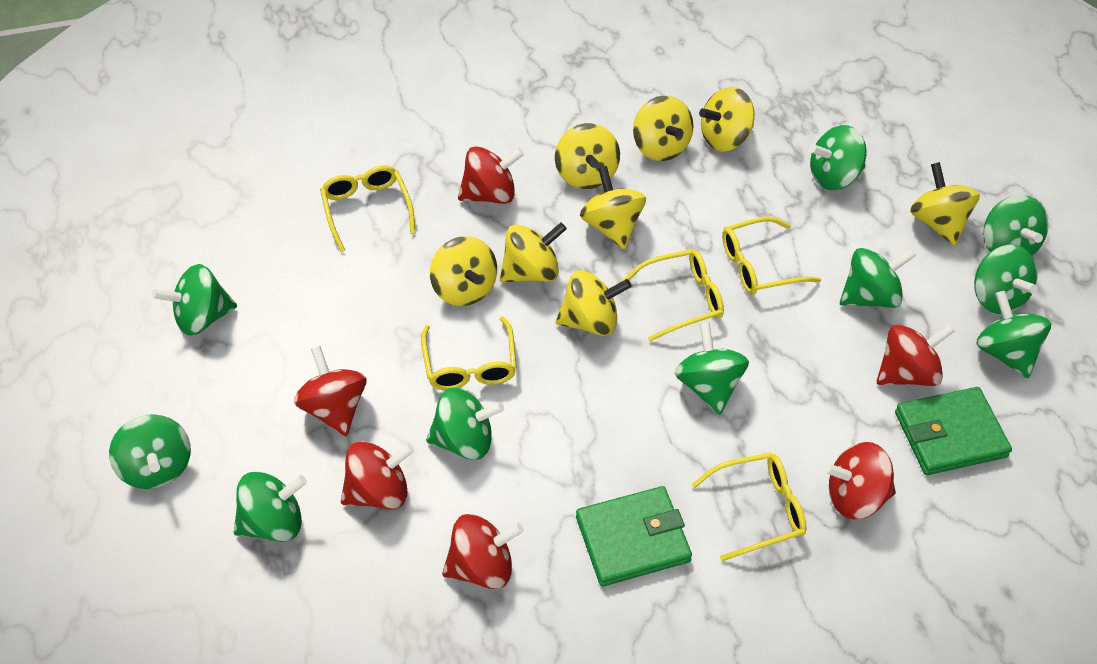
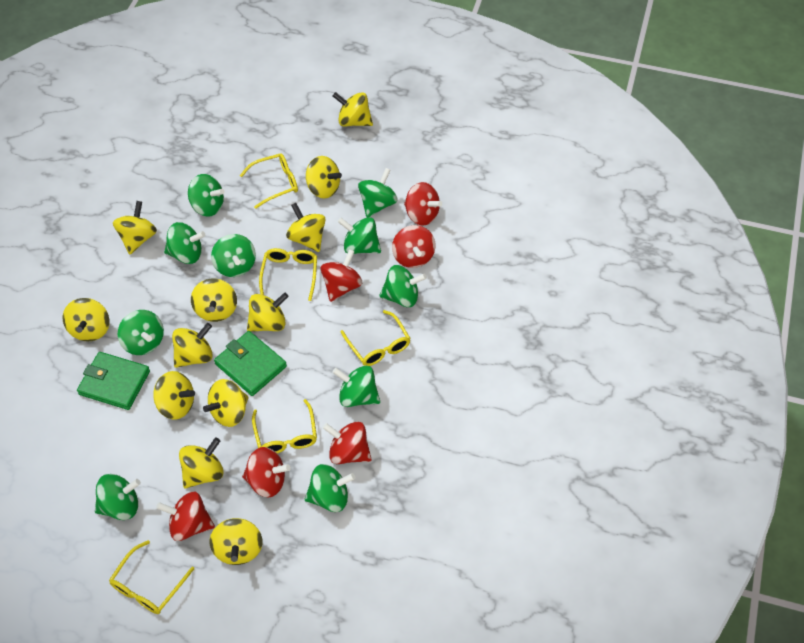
yellow spinning top: 8 -> 12

